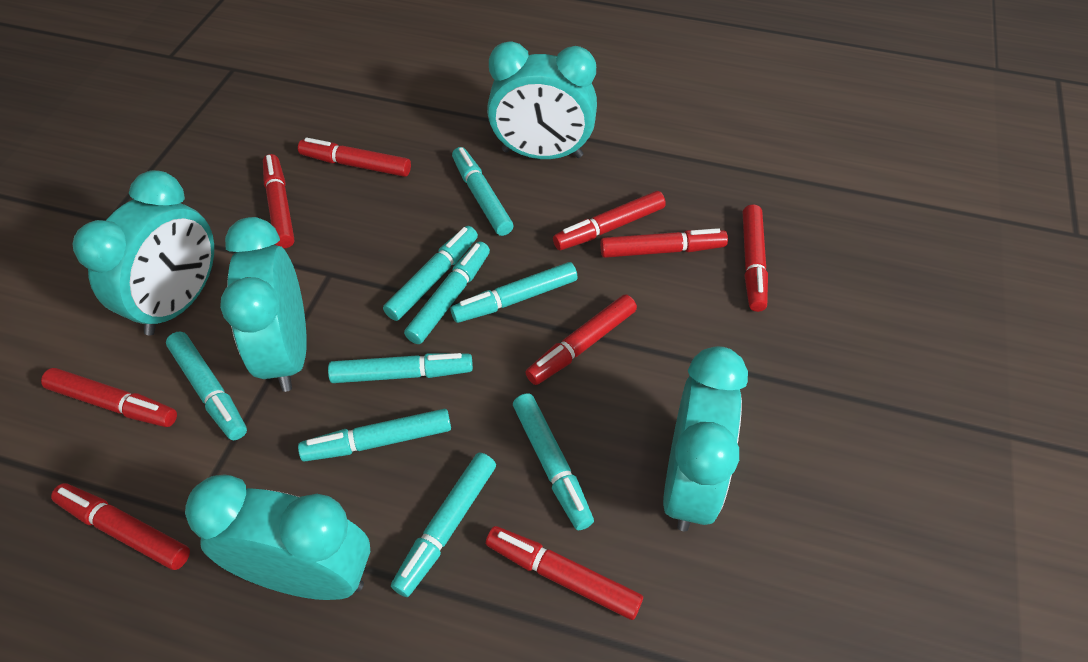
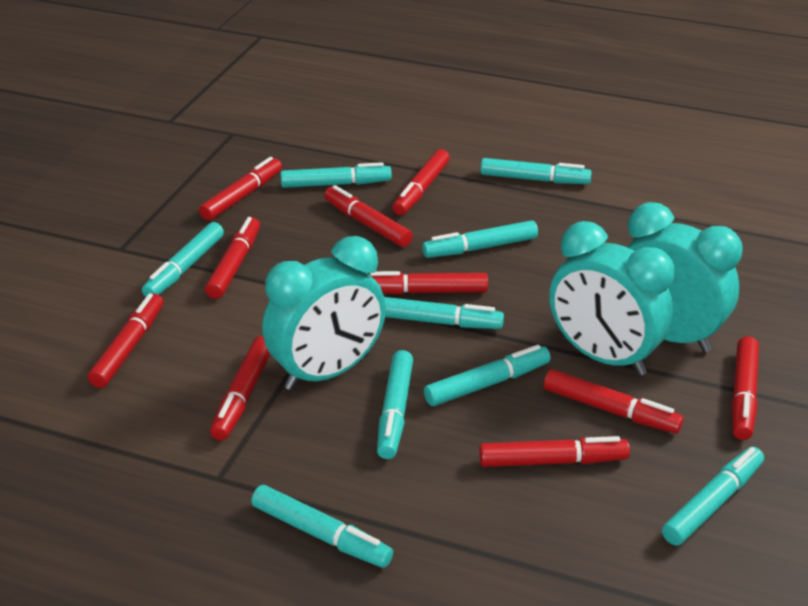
red marker: 9 -> 10
turquoise clock: 5 -> 3

